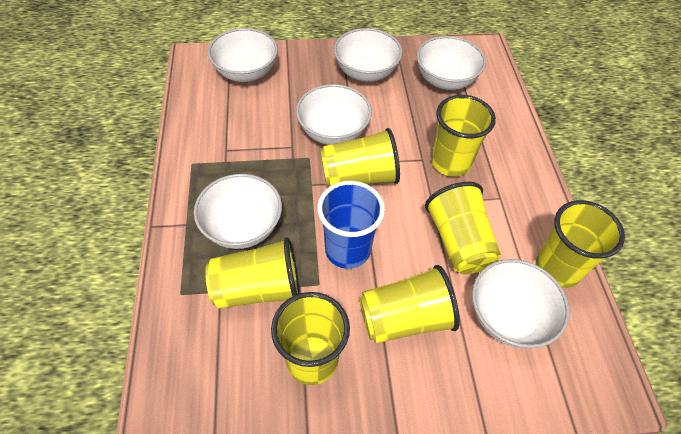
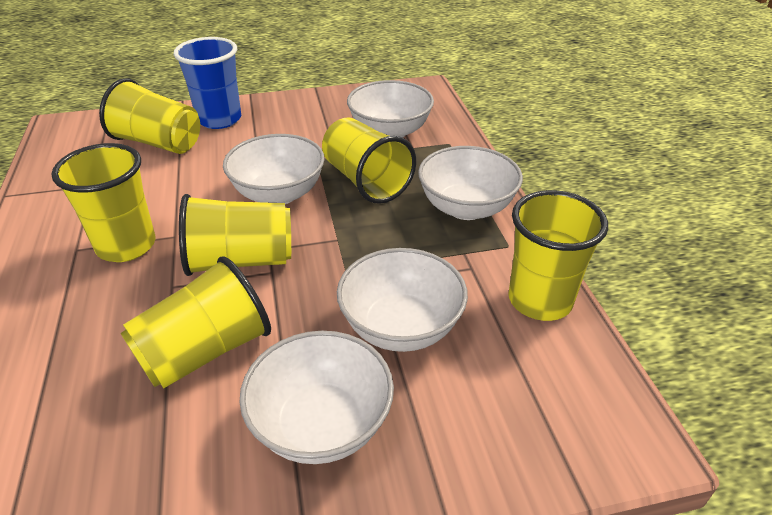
white bowl: 6 -> 5
yellow cup: 7 -> 6

